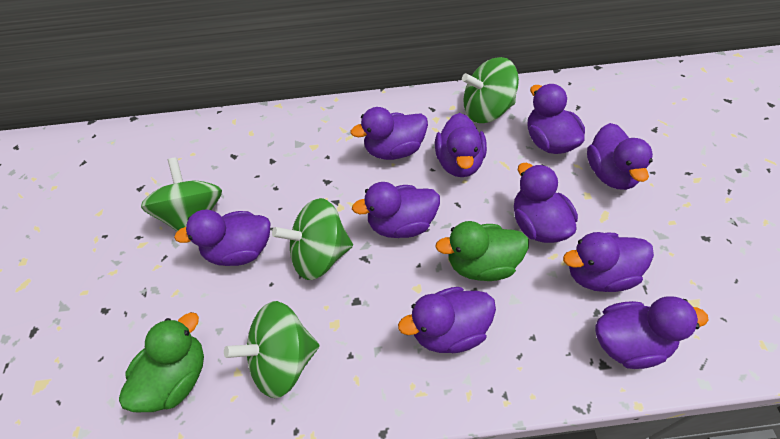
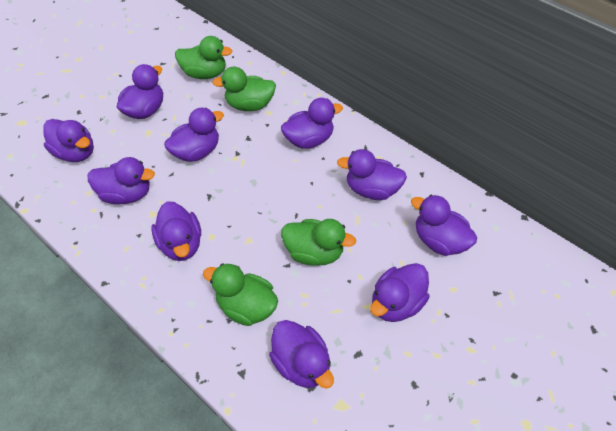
green duck: 2 -> 4
green spinning top: 4 -> 0

